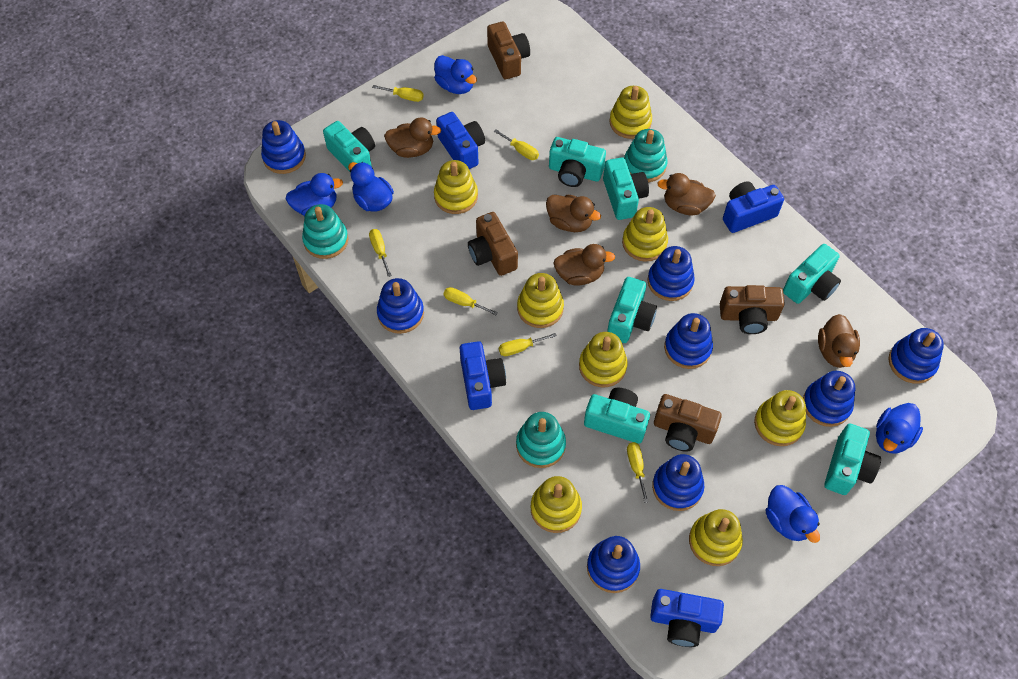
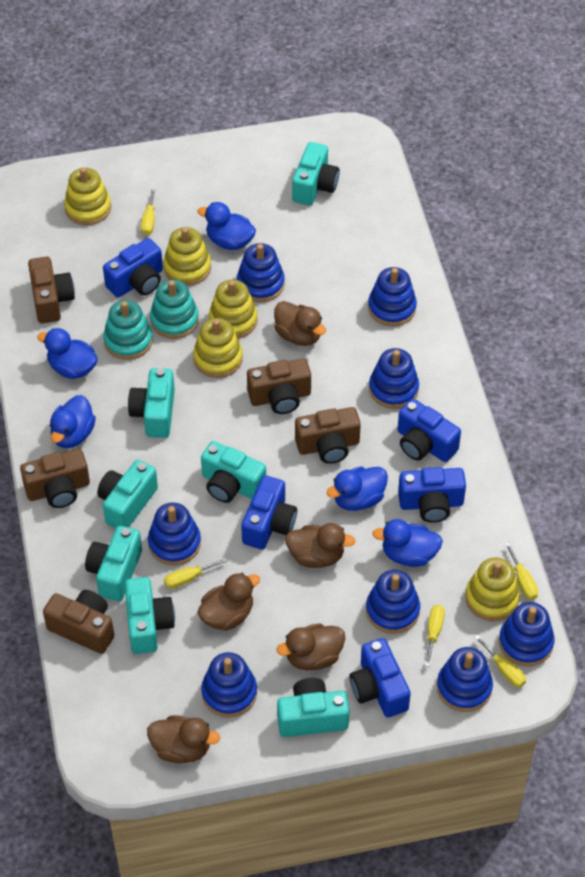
blue camera: 4 -> 5
brown camera: 4 -> 5
turquoise stacking toy: 3 -> 2
yellow screwdriver: 6 -> 5
yellow stacking toy: 8 -> 5

